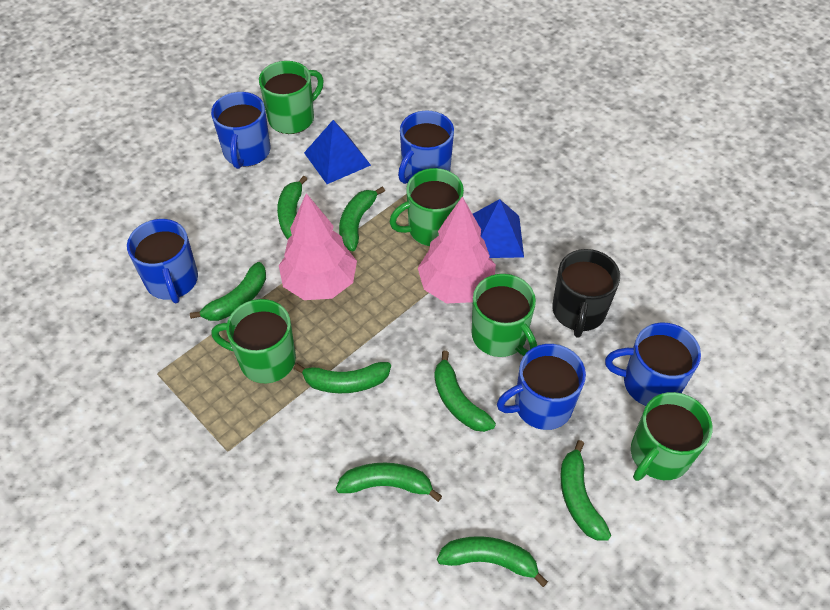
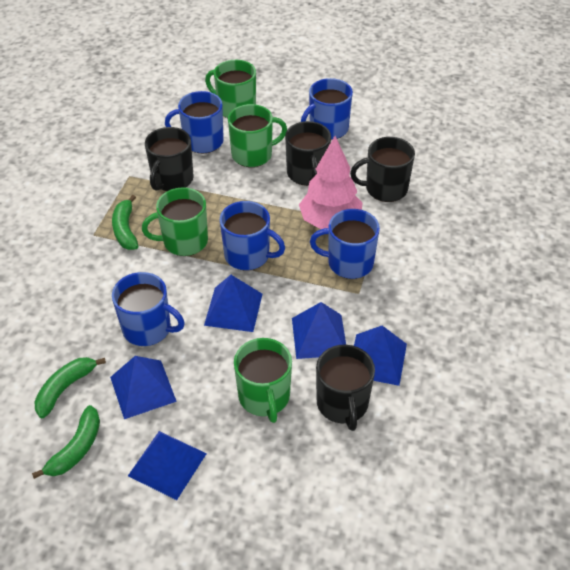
black mug: 1 -> 4
blue pyramid: 2 -> 5
green banana: 8 -> 3
green mug: 5 -> 4
pink tree: 2 -> 1

